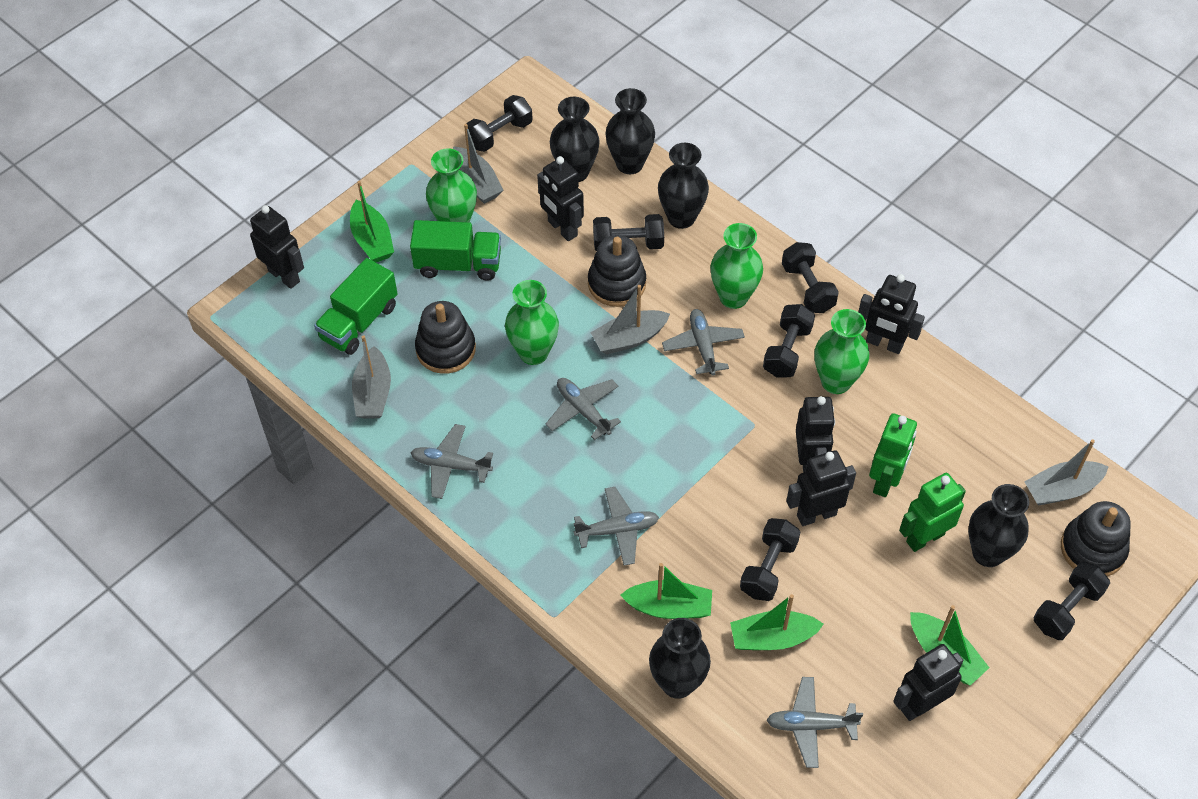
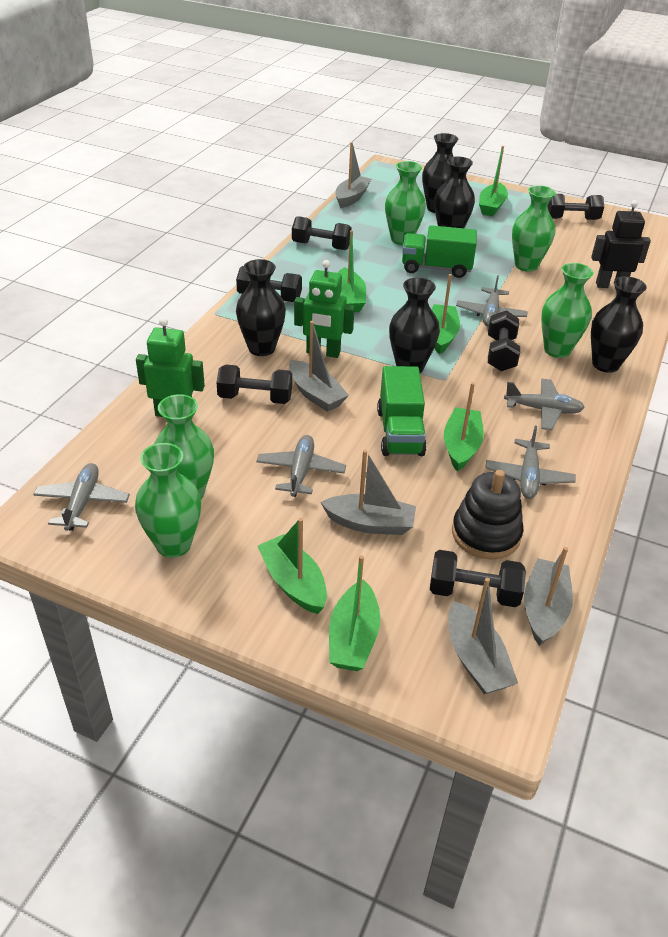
black robot: 6 -> 1
black stacking toy: 3 -> 1
green boat: 4 -> 6
green vase: 4 -> 5
grey boat: 4 -> 5

